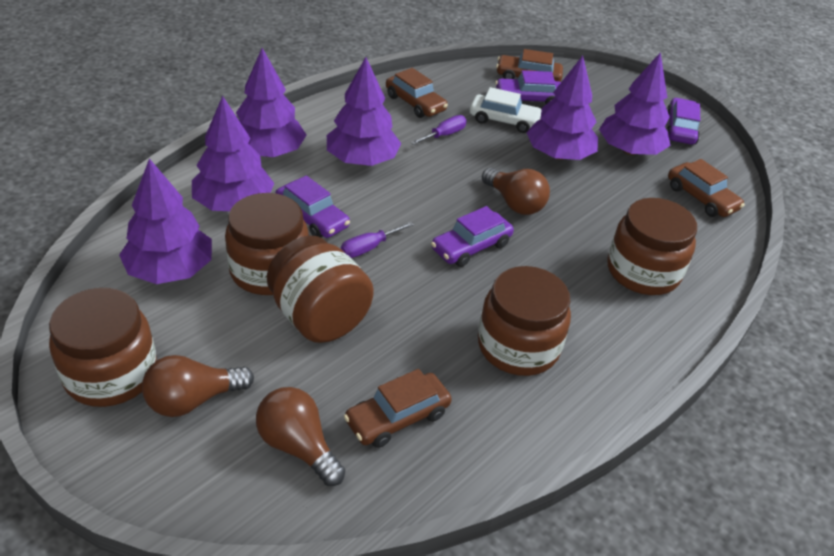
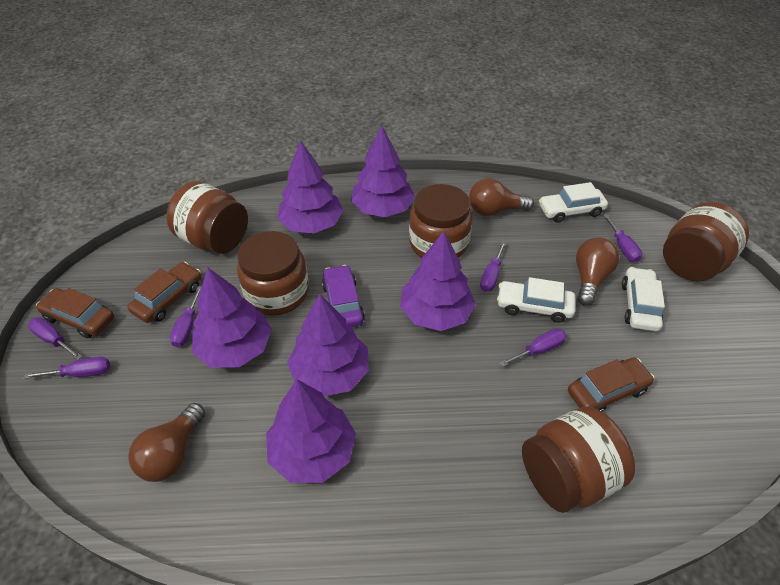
brown car: 4 -> 3
purple car: 4 -> 1
purple screwdriver: 2 -> 6
white car: 1 -> 3

